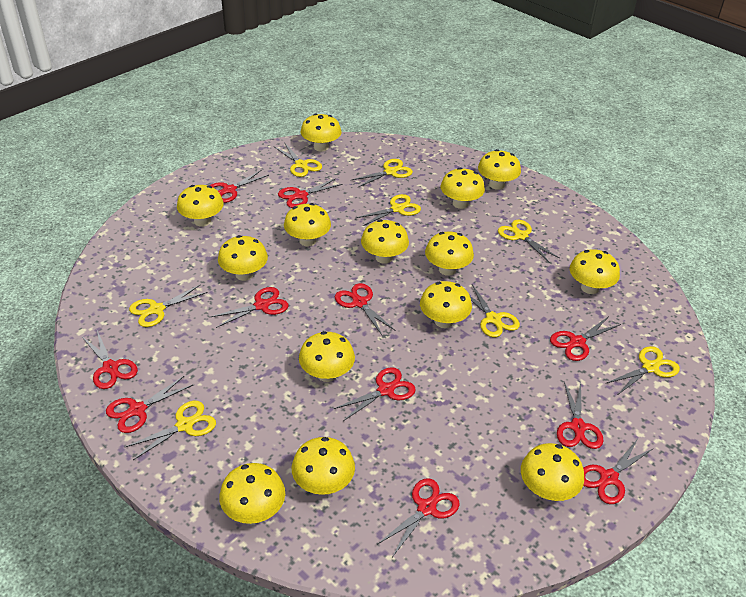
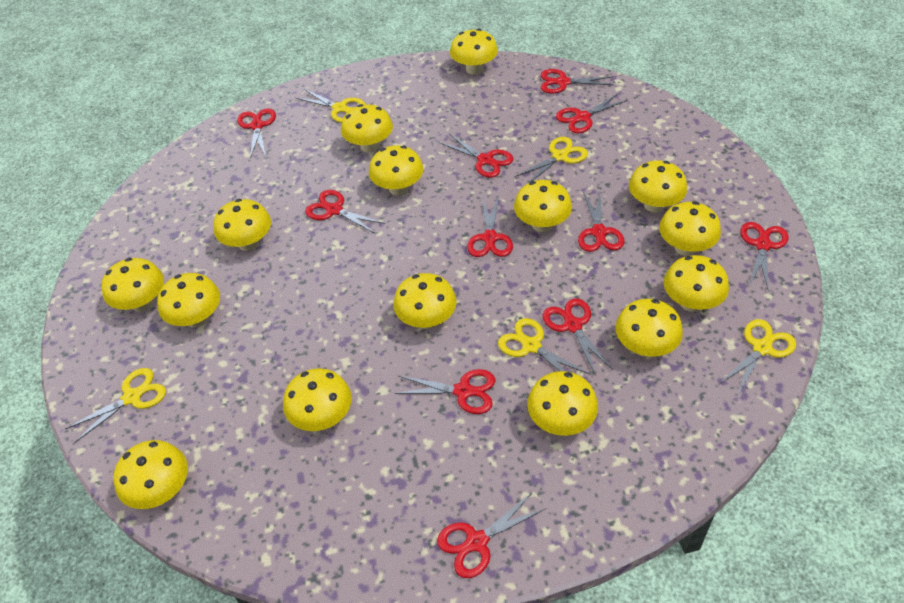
yellow mushroom: 14 -> 15
yellow scissors: 8 -> 5

